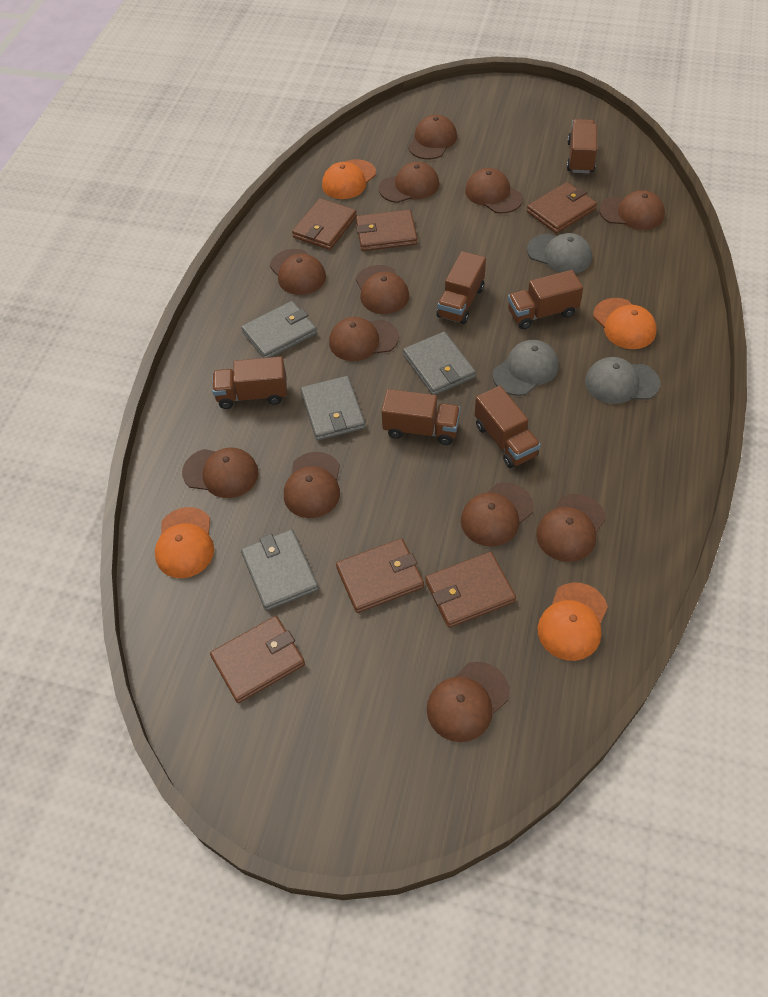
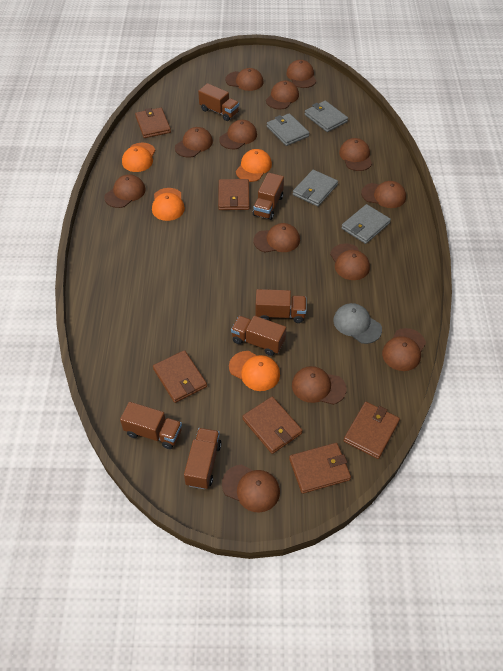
brown cap: 12 -> 13
grey cap: 3 -> 1

